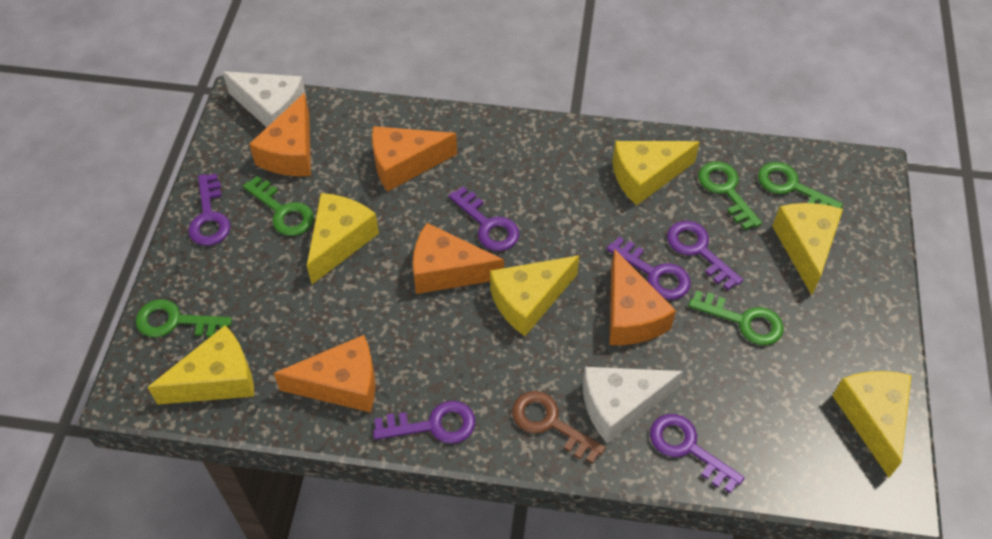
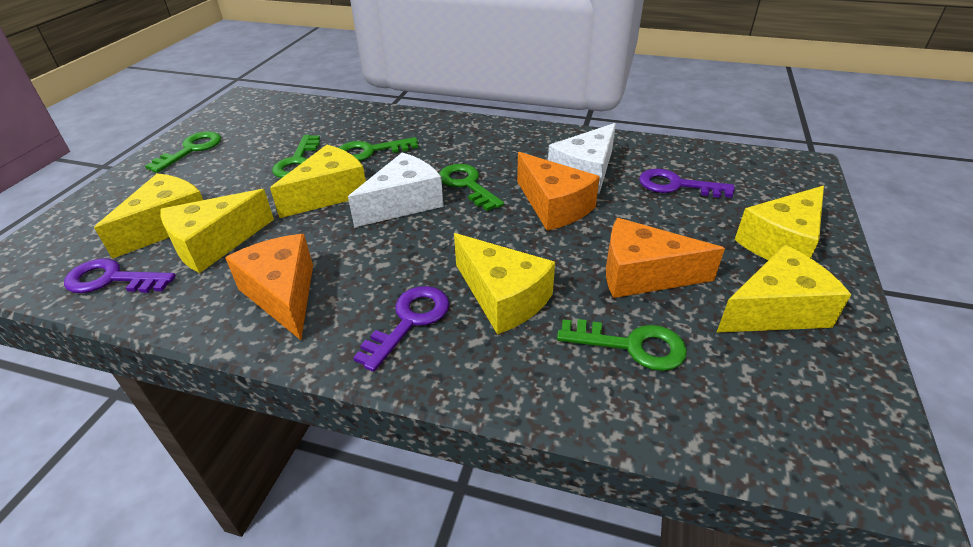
brown key: 1 -> 0
orange cheese: 5 -> 3
purple key: 6 -> 3

